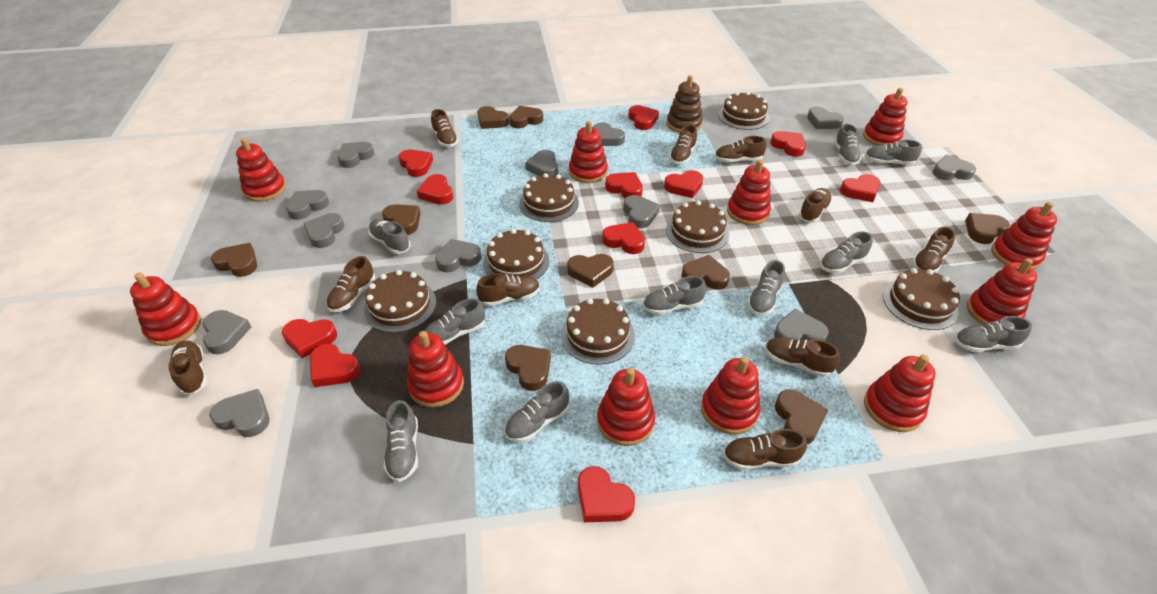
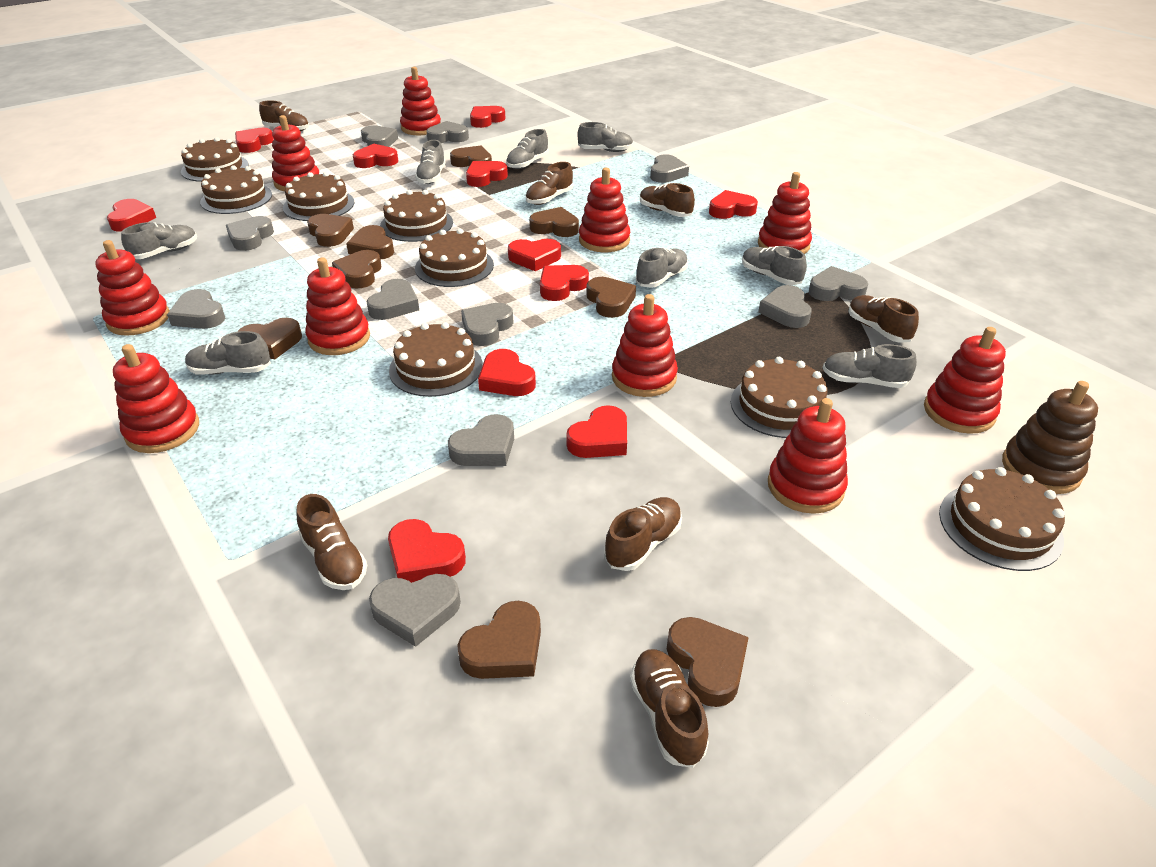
brown cake: 7 -> 8
brown shoe: 10 -> 7
grey heart: 12 -> 11
grey shoe: 10 -> 8
red stacking toy: 11 -> 10

